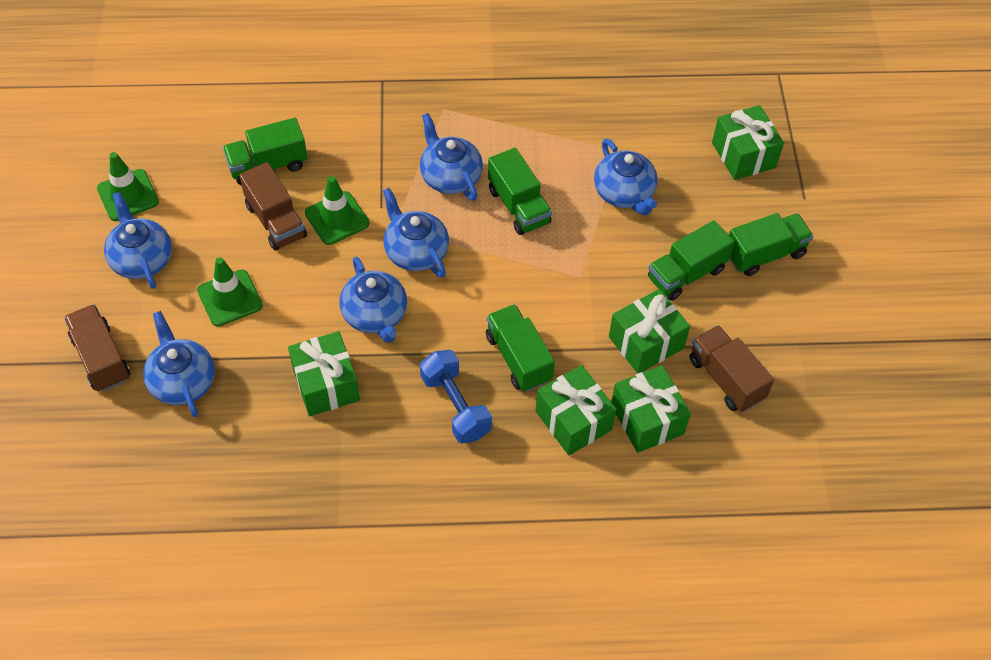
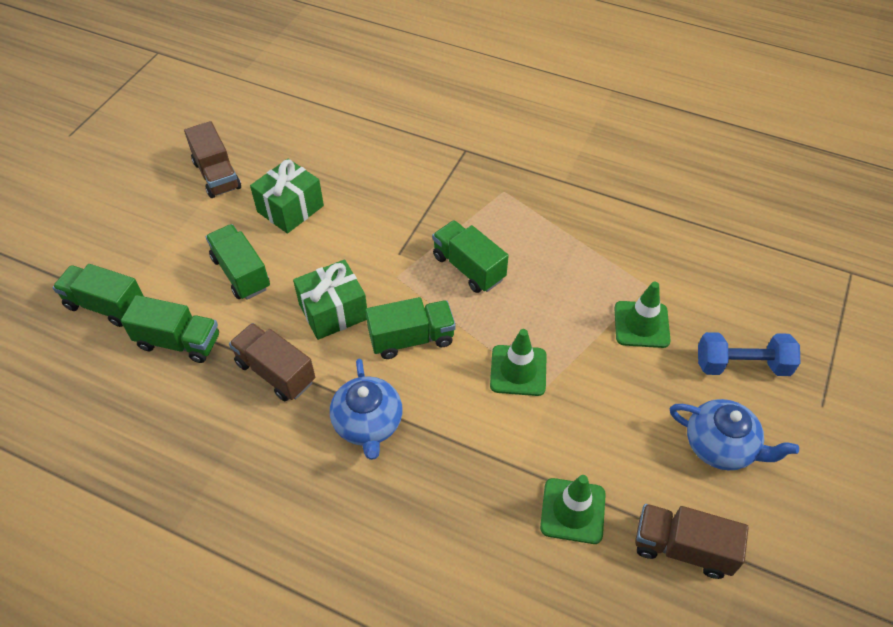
blue teapot: 6 -> 2
green gift: 5 -> 2

